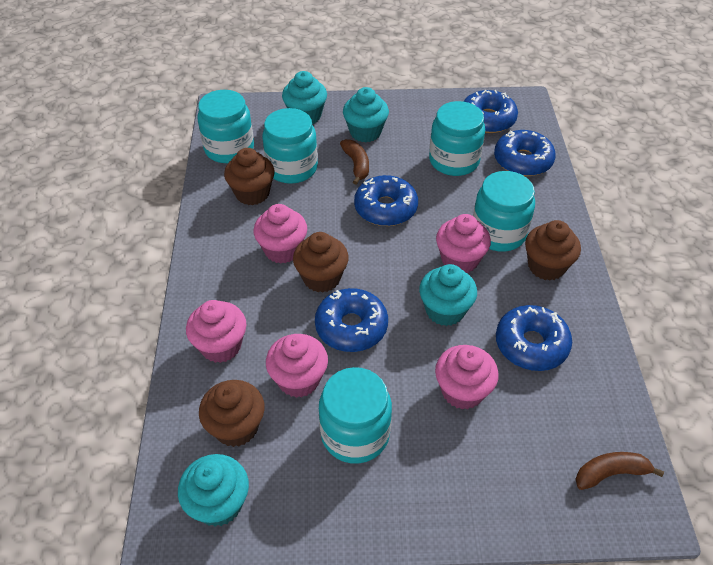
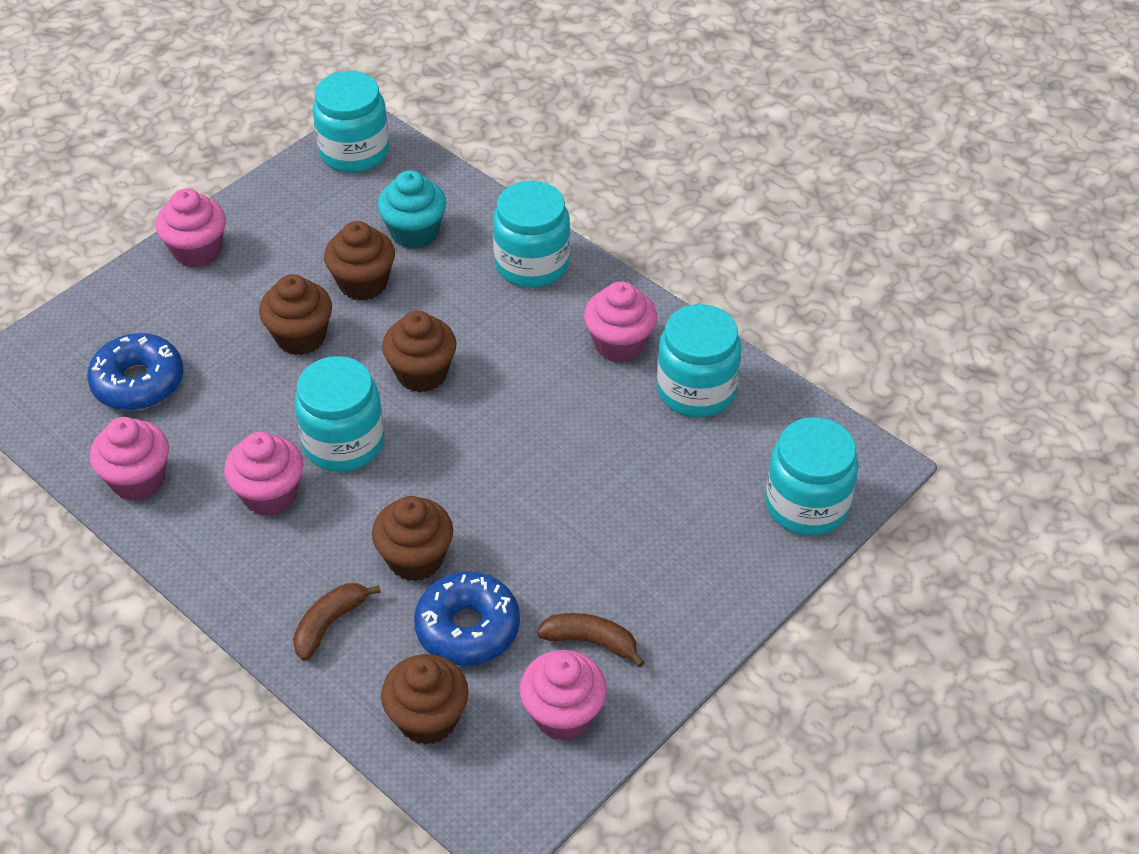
blue donut: 5 -> 2
brown cupcake: 4 -> 5
turquoise cupcake: 4 -> 1

